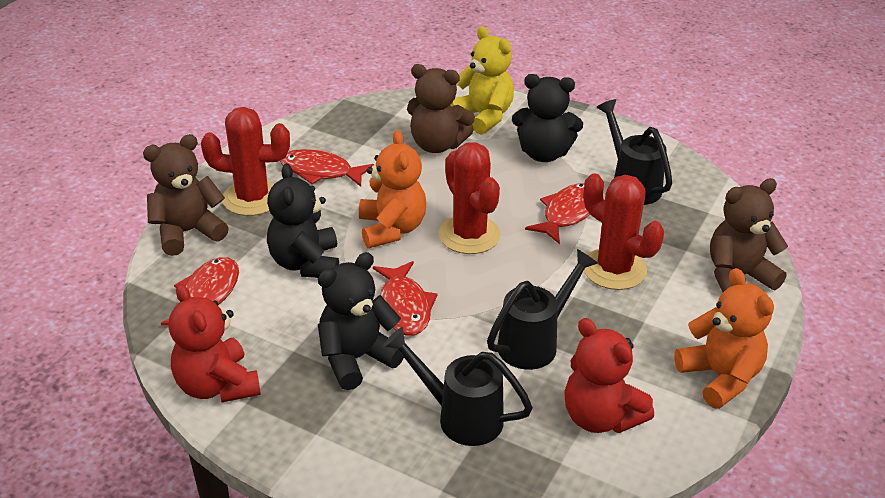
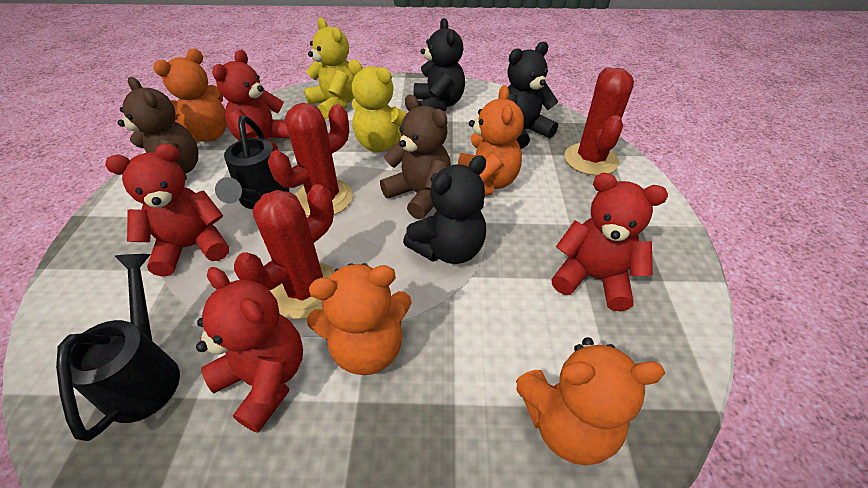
black watering can: 3 -> 2
brown teddy bear: 3 -> 2
orange teddy bear: 2 -> 4
red fish: 4 -> 0
red teddy bear: 2 -> 4
yellow teddy bear: 1 -> 2

